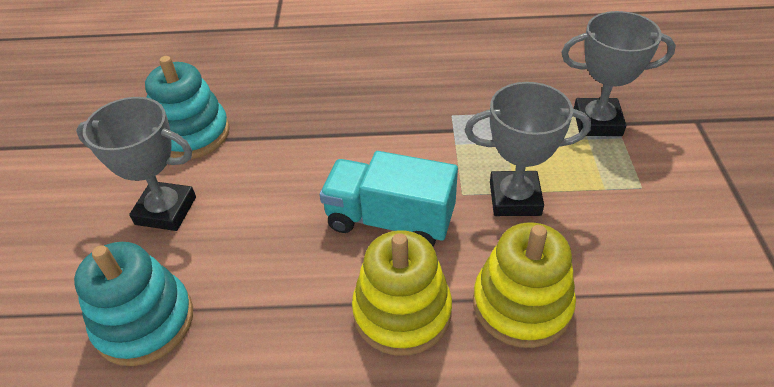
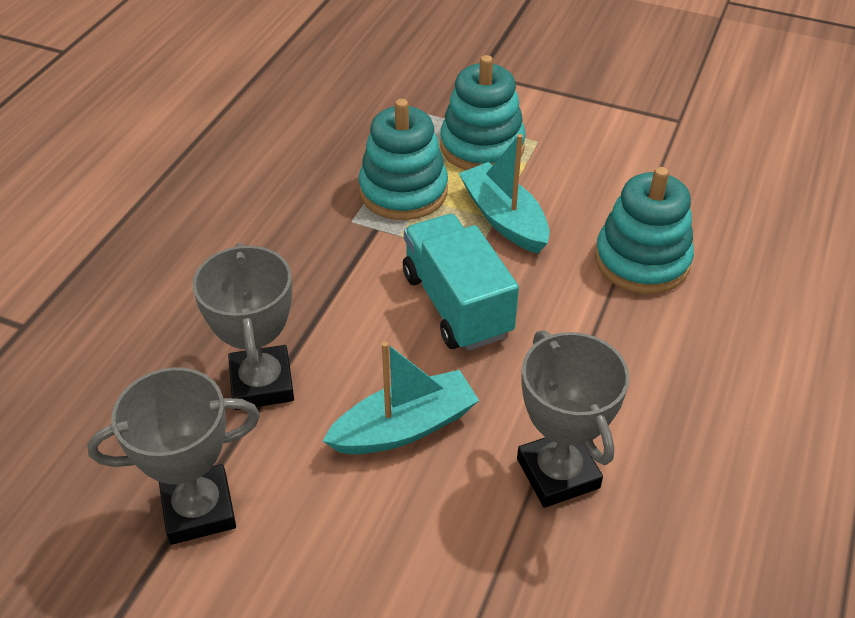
turquoise boat: 0 -> 2
turquoise stacking toy: 2 -> 3
yellow stacking toy: 2 -> 0

